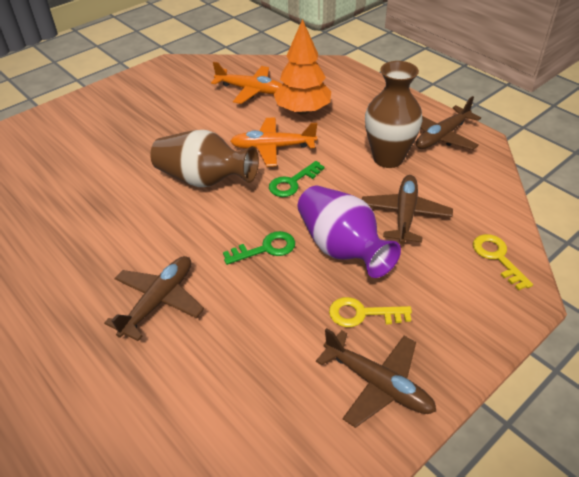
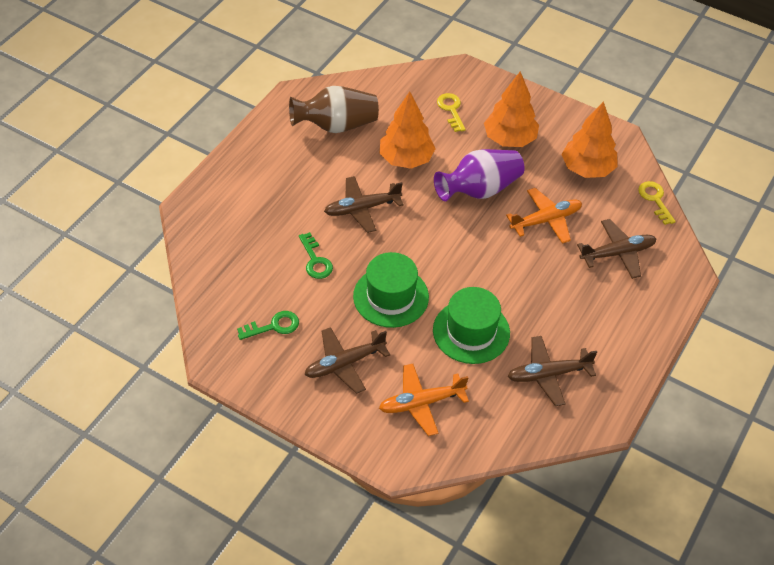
brown vase: 2 -> 1
green hat: 0 -> 2
orange tree: 1 -> 3

